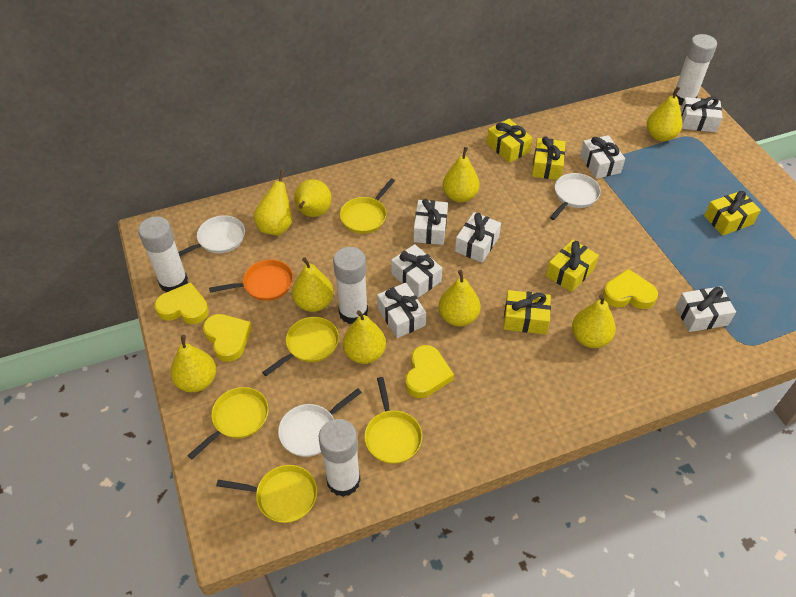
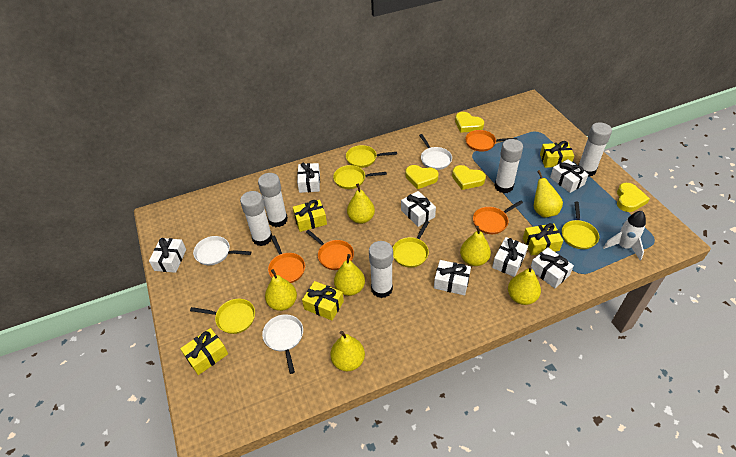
orange pan: 1 -> 4
white glue stick: 4 -> 5
white rocket: 0 -> 1
yellow pear: 9 -> 7

